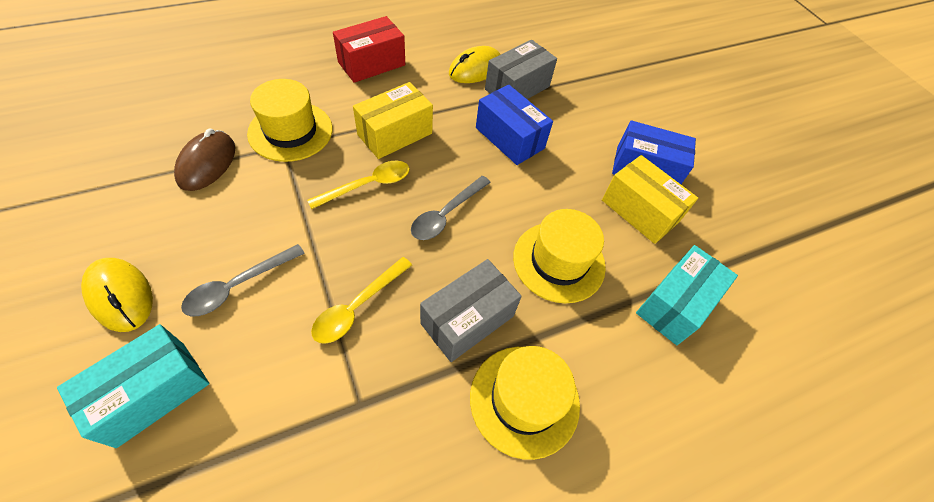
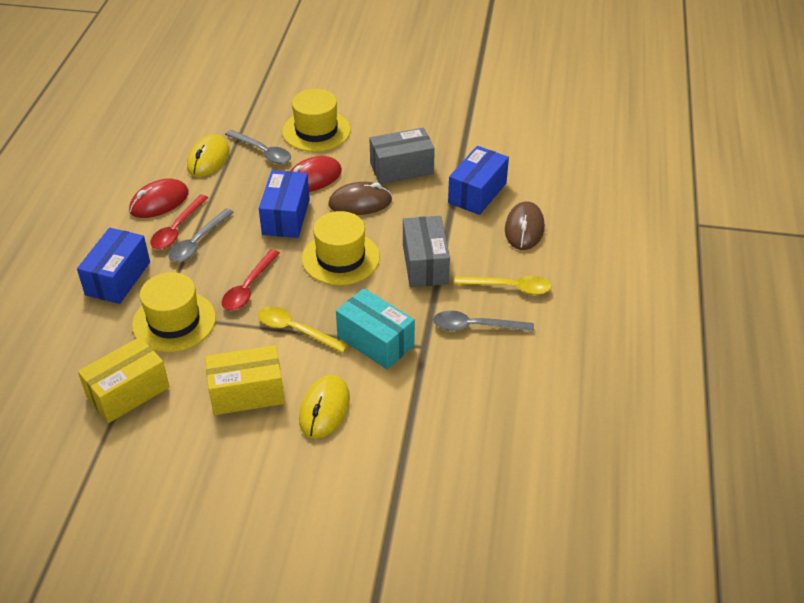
blue box: 2 -> 3
brown mouse: 1 -> 2
grey spoon: 2 -> 3
red box: 1 -> 0
red mouse: 0 -> 2
red spoon: 0 -> 2
turquoise box: 2 -> 1

